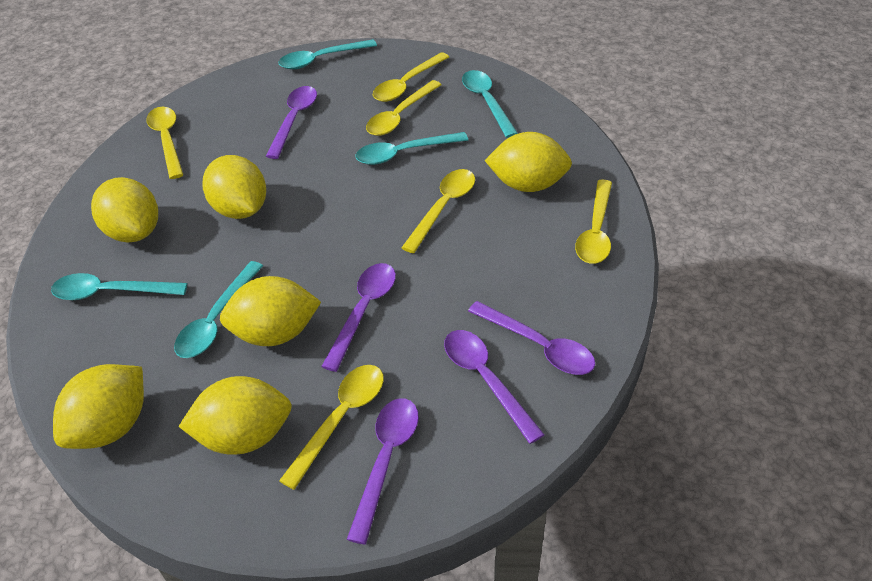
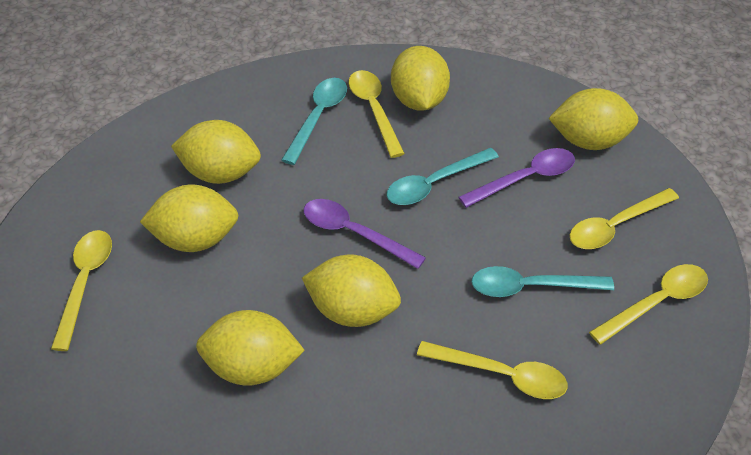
purple spoon: 5 -> 2
turquoise spoon: 5 -> 3
yellow spoon: 6 -> 5

